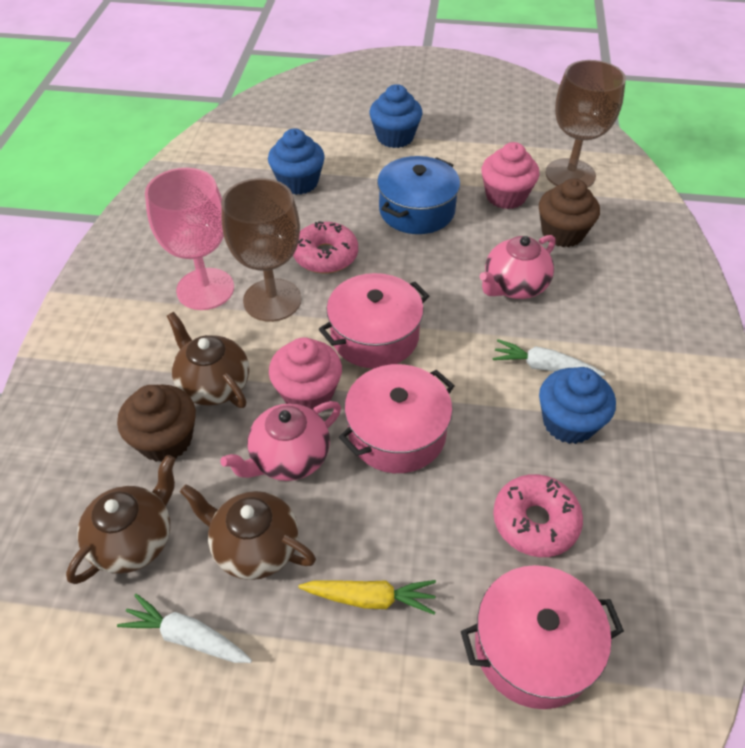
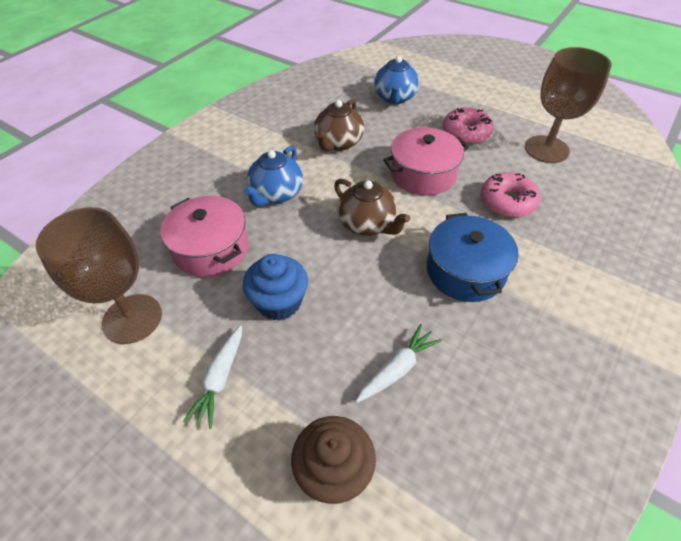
blue cupcake: 3 -> 1
blue teapot: 0 -> 2
brown cupcake: 2 -> 1
brown teapot: 3 -> 2
pink cupcake: 2 -> 0
pink goblet: 1 -> 0
pink pot: 3 -> 2
pink teapot: 2 -> 0
yellow carrot: 1 -> 0

